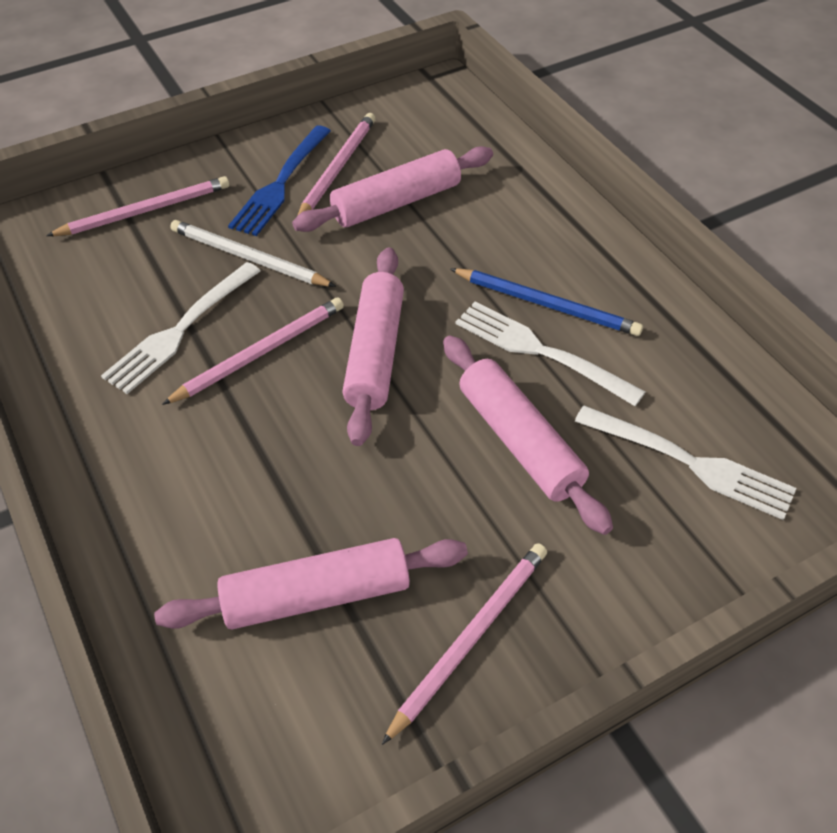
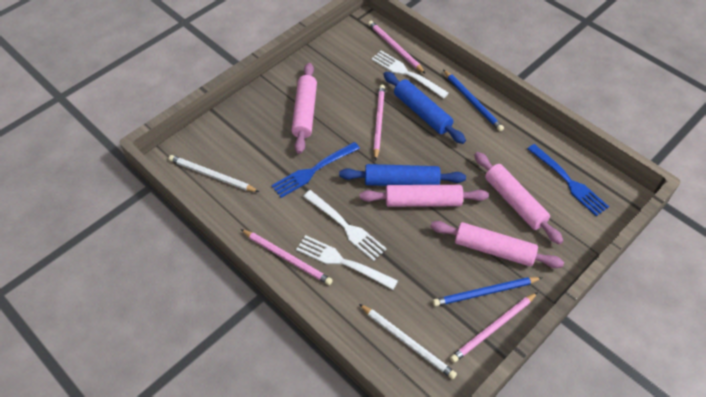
blue fork: 1 -> 2
blue pencil: 1 -> 2
blue rolling pin: 0 -> 2
white pencil: 1 -> 2

